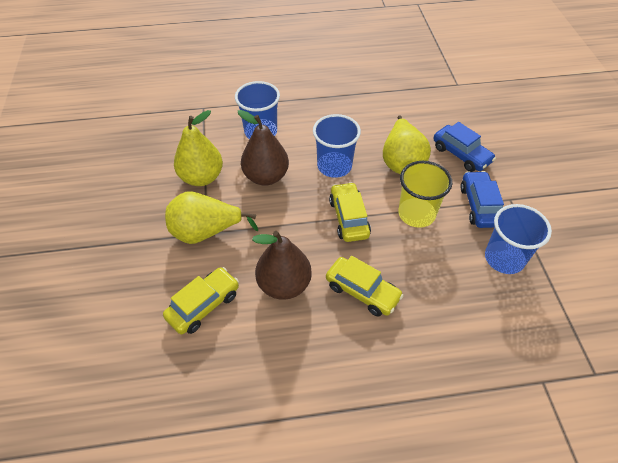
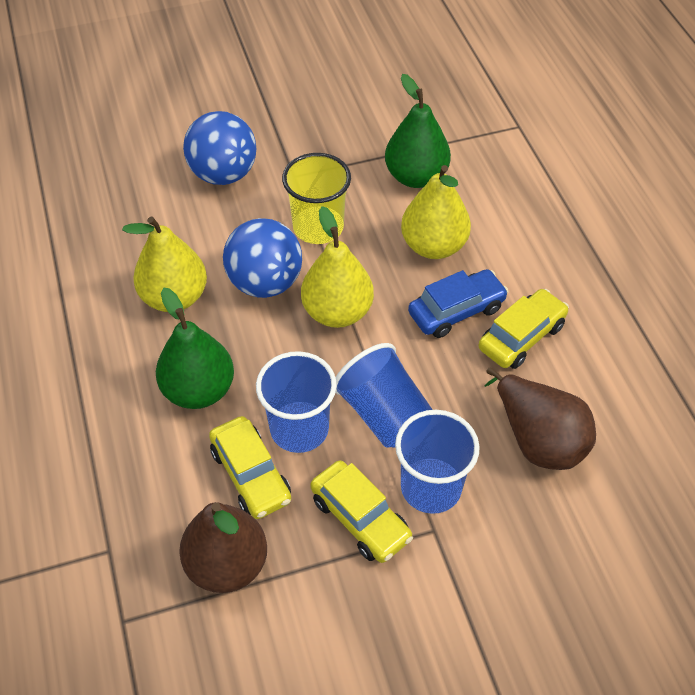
blue ball: 0 -> 2
blue car: 2 -> 1
green pear: 0 -> 2

